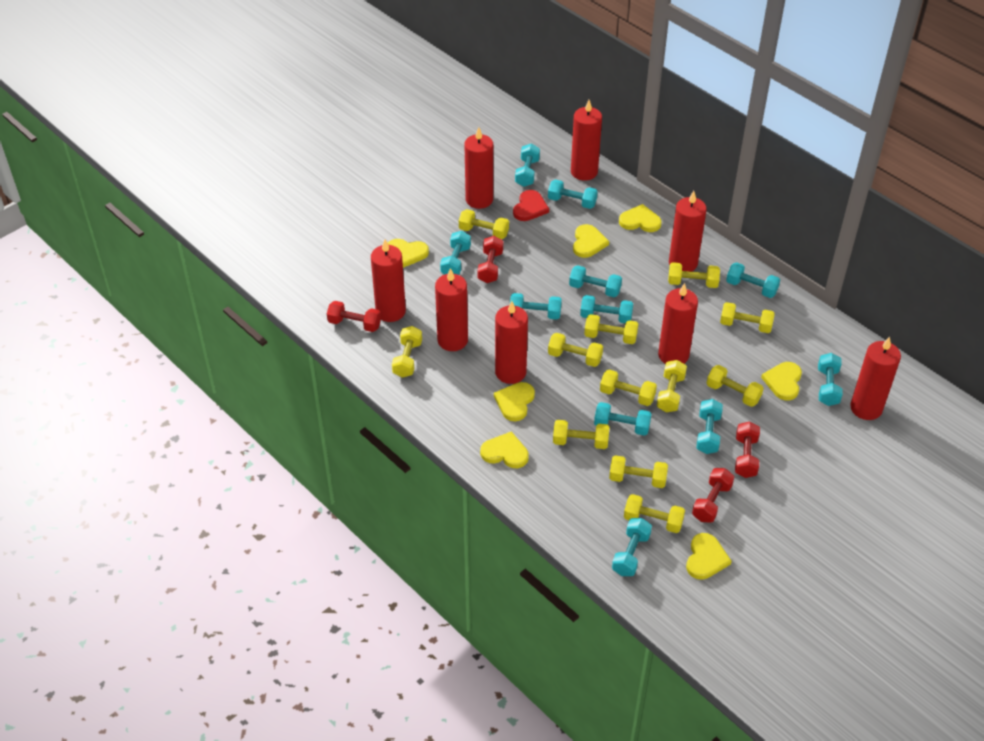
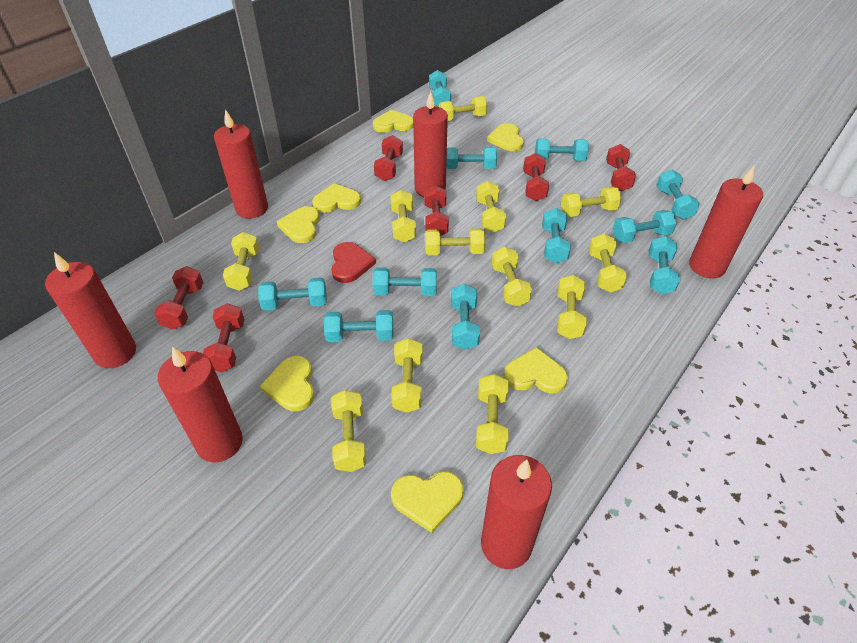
red candle: 8 -> 6
red dumbbell: 4 -> 6

